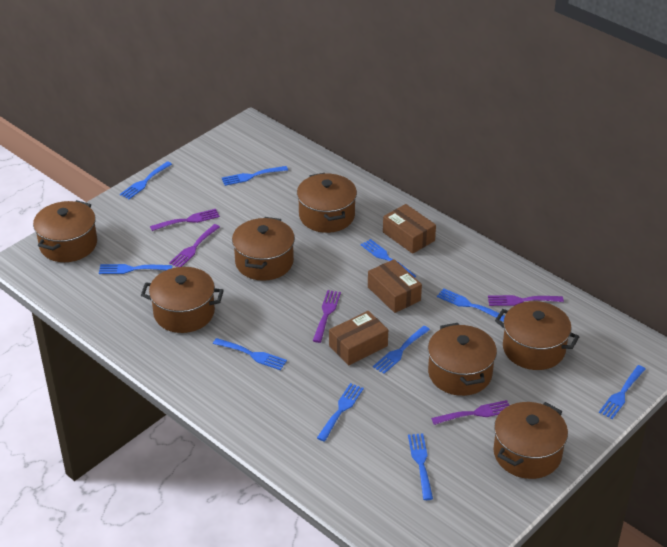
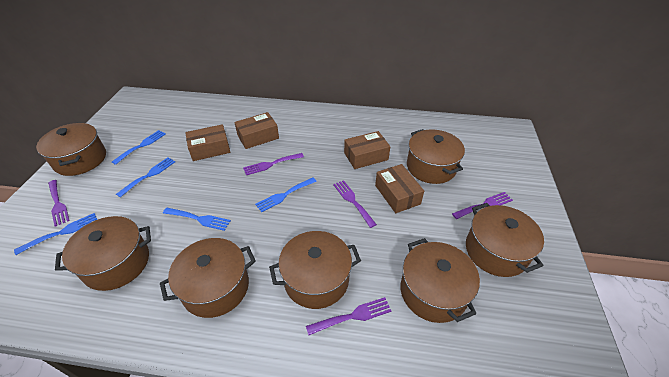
blue fork: 10 -> 5
brown box: 3 -> 4

